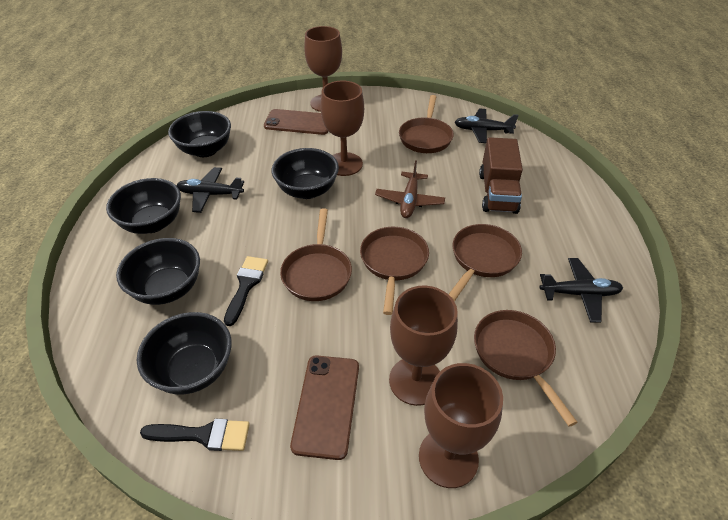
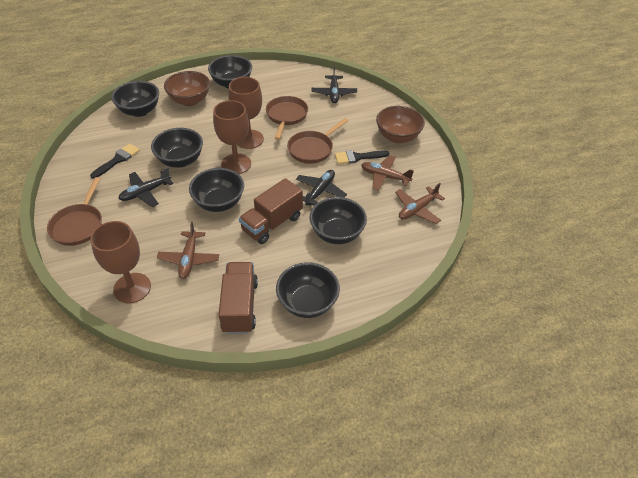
black bowl: 5 -> 6
brown bowl: 0 -> 2
brown goblet: 4 -> 3
brown pan: 5 -> 3
brown phone: 2 -> 0
brown plane: 1 -> 3
brown truck: 1 -> 2

